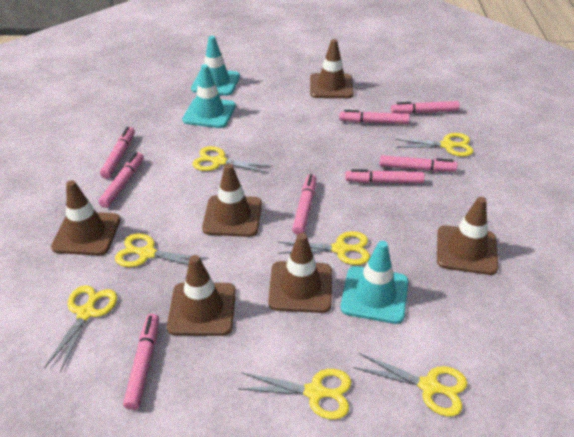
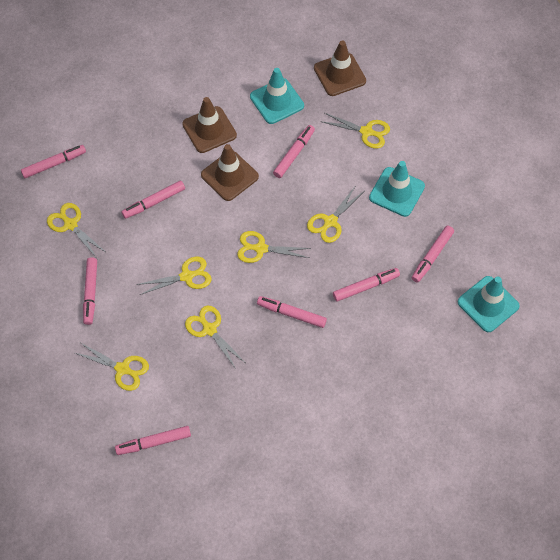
brown traffic cone: 6 -> 3

